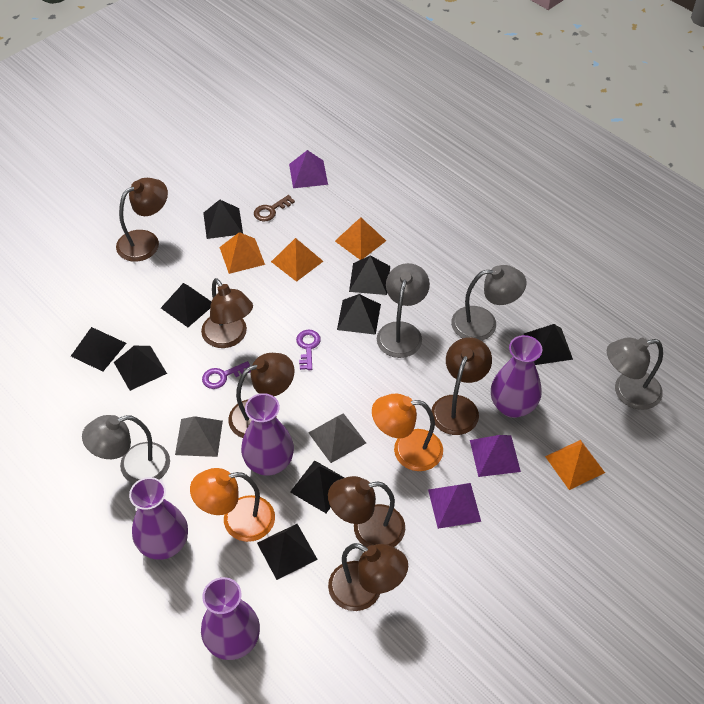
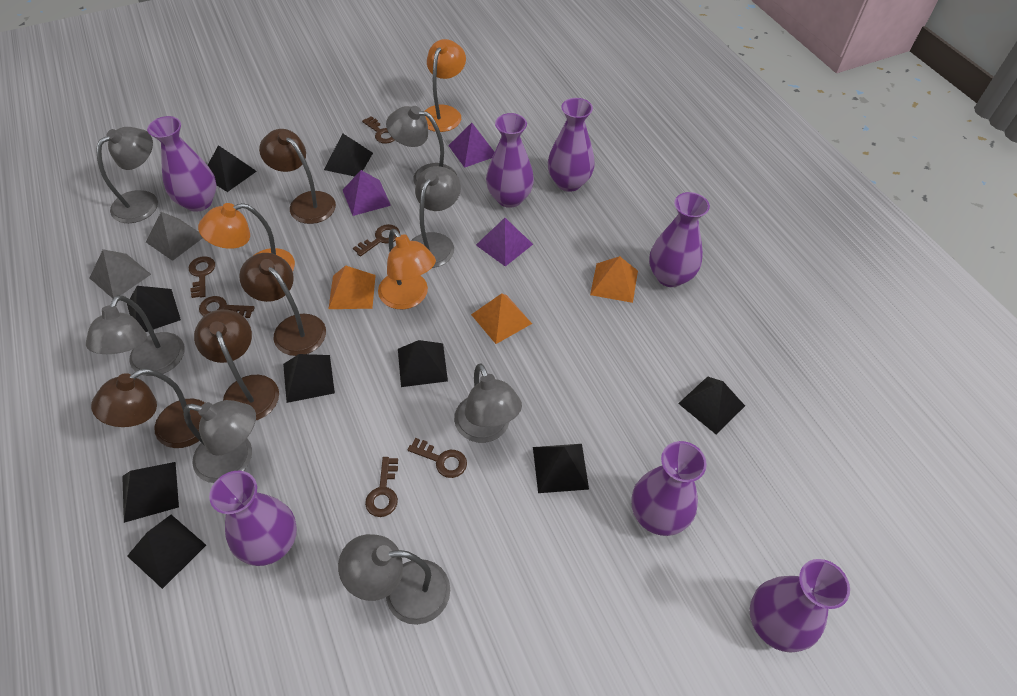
brown key: 1 -> 6
brown lamp: 6 -> 4
grey lamp: 4 -> 7
orange lamp: 2 -> 3
orange pyramid: 4 -> 3
purple key: 2 -> 0
purple vase: 4 -> 7

